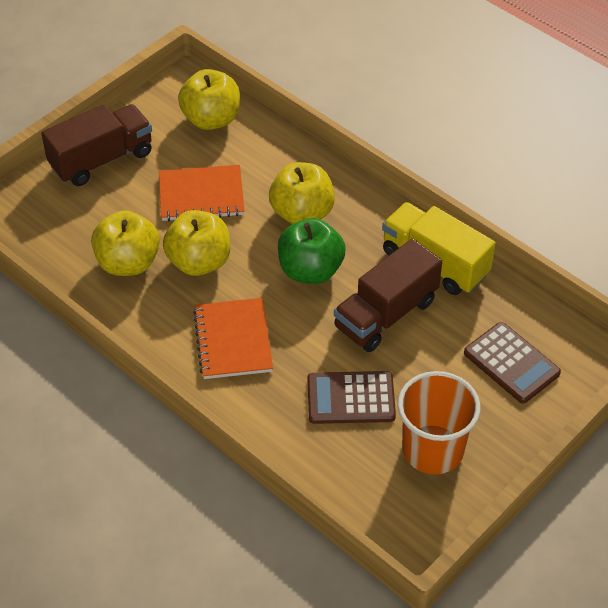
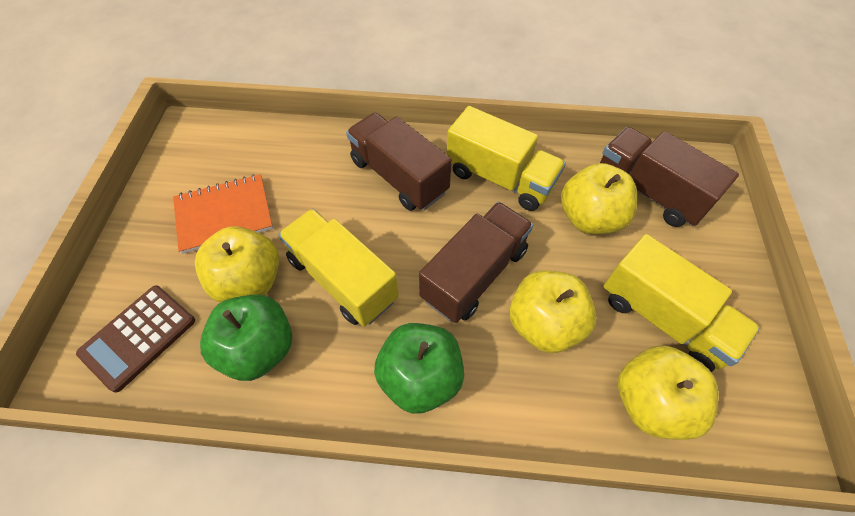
brown calculator: 2 -> 1
brown truck: 2 -> 3
green apple: 1 -> 2
orange cup: 1 -> 0
orange notebook: 2 -> 1
yellow truck: 1 -> 3

